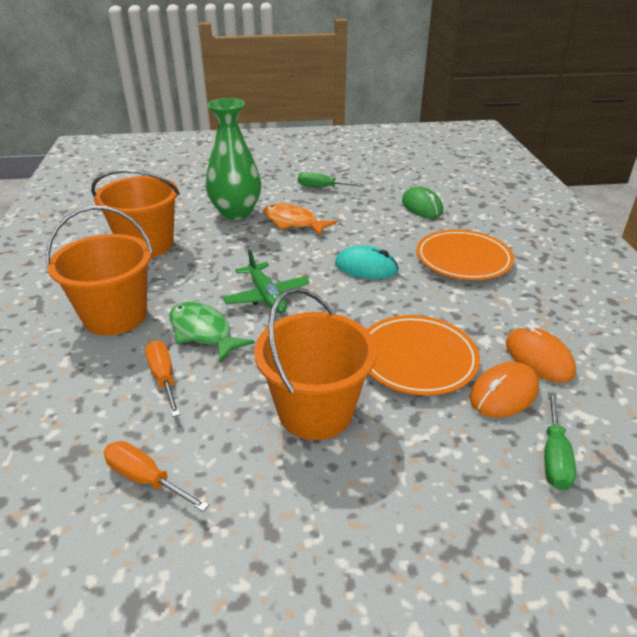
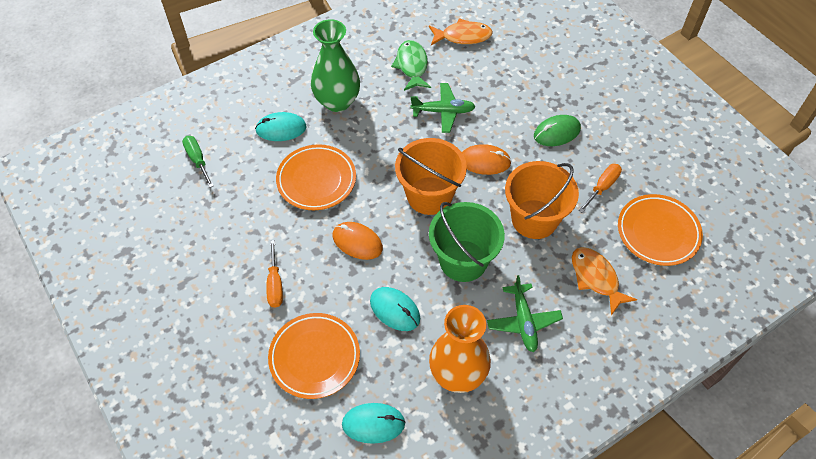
green bucket: 0 -> 1
green plane: 1 -> 2
green screwdriver: 2 -> 1
orange bucket: 3 -> 2
orange fish: 1 -> 2
orange plate: 2 -> 3
orange vase: 0 -> 1
turquoise mouse: 1 -> 3

